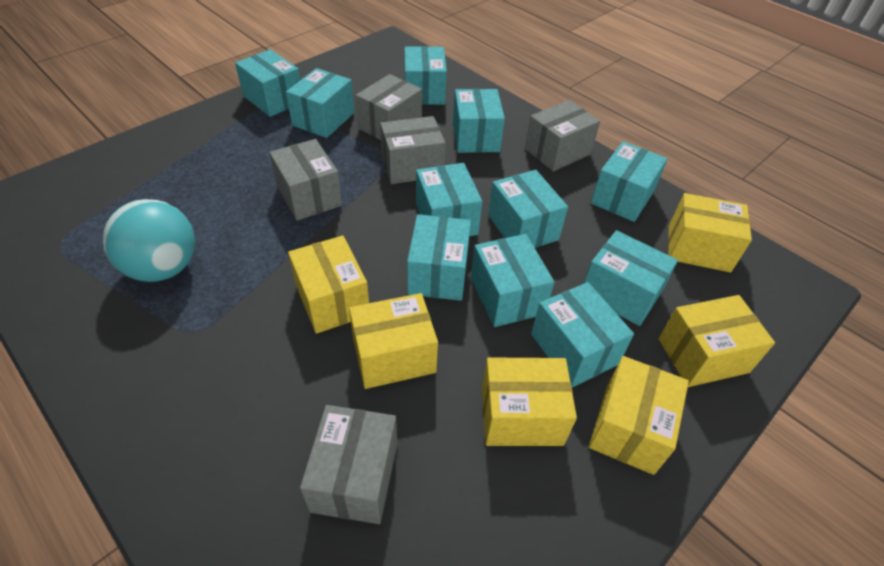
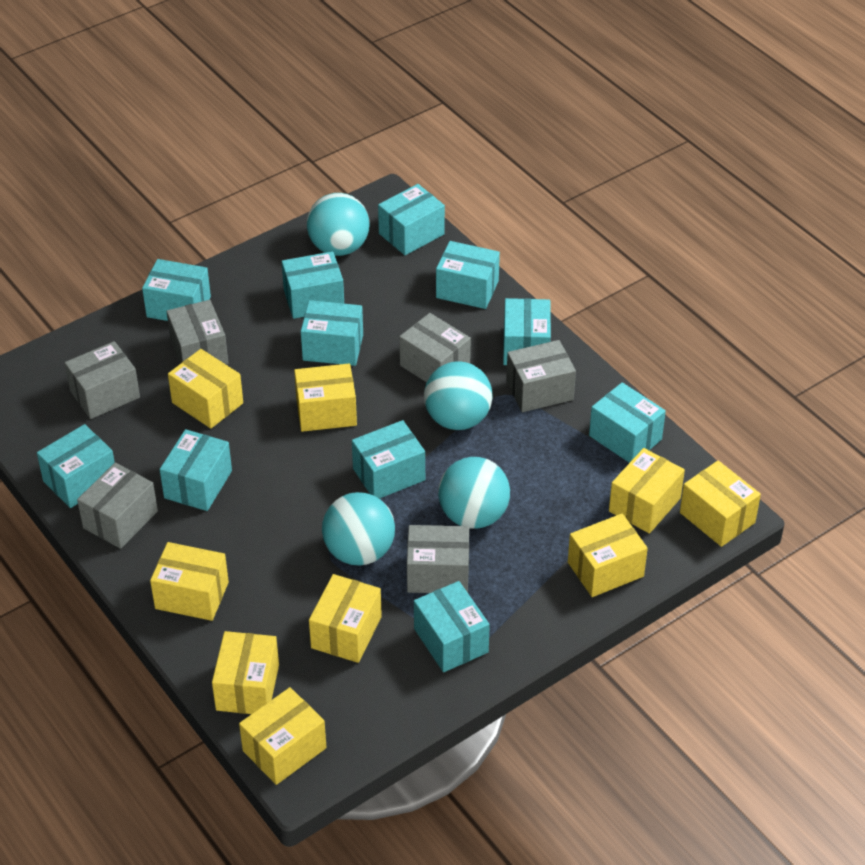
grey box: 5 -> 6
turquoise ball: 1 -> 4
yellow box: 6 -> 9

